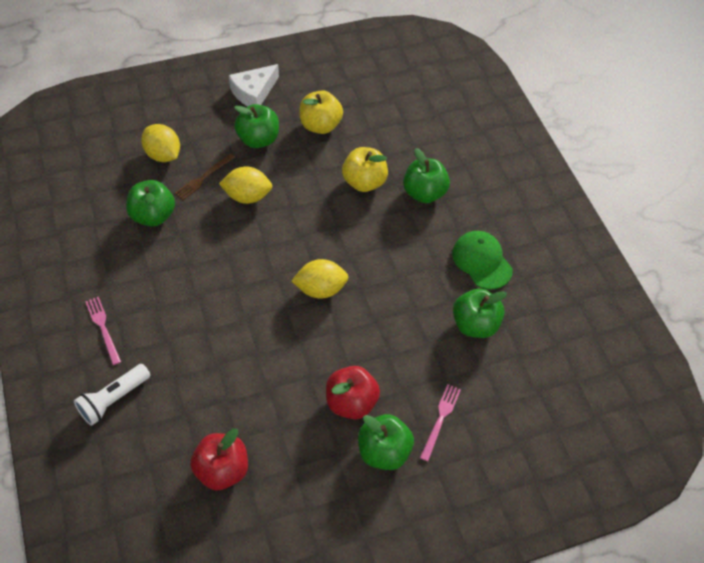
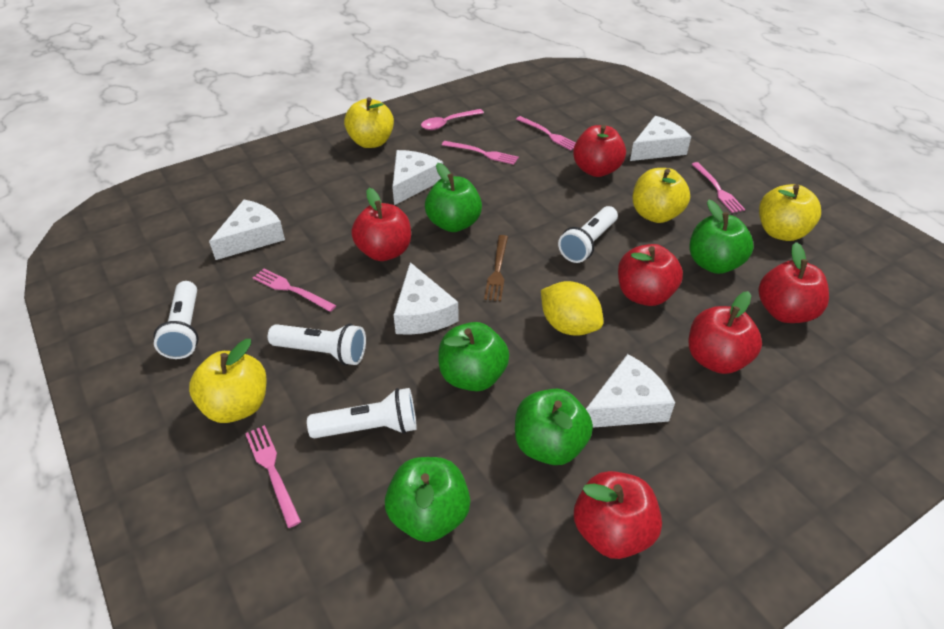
green cap: 1 -> 0
pink fork: 2 -> 5
pink spoon: 0 -> 1
red apple: 2 -> 6
white cheese: 1 -> 5
white flashlight: 1 -> 4
yellow apple: 2 -> 4
yellow lemon: 3 -> 1

